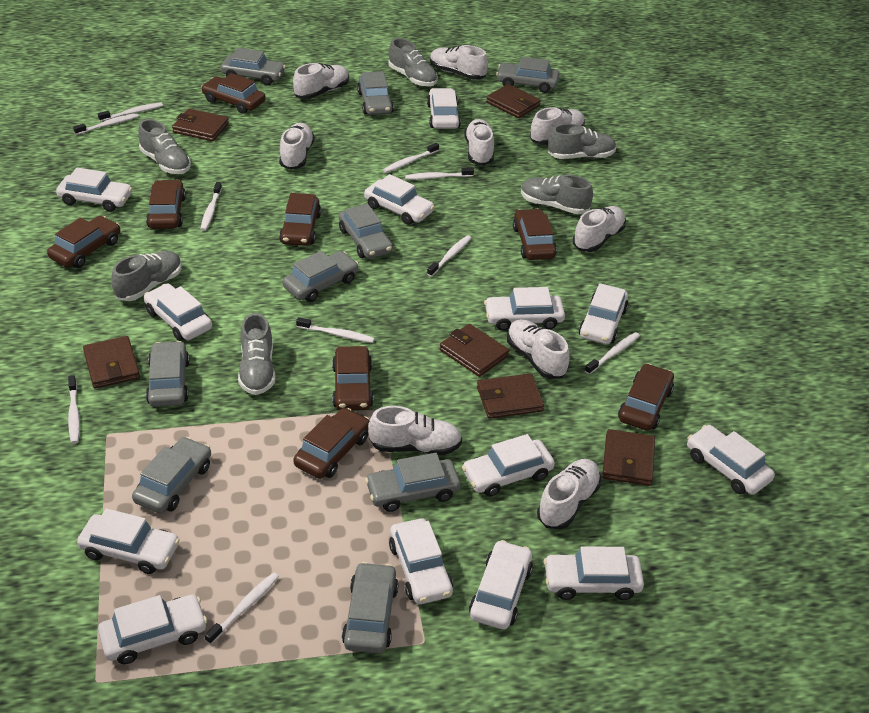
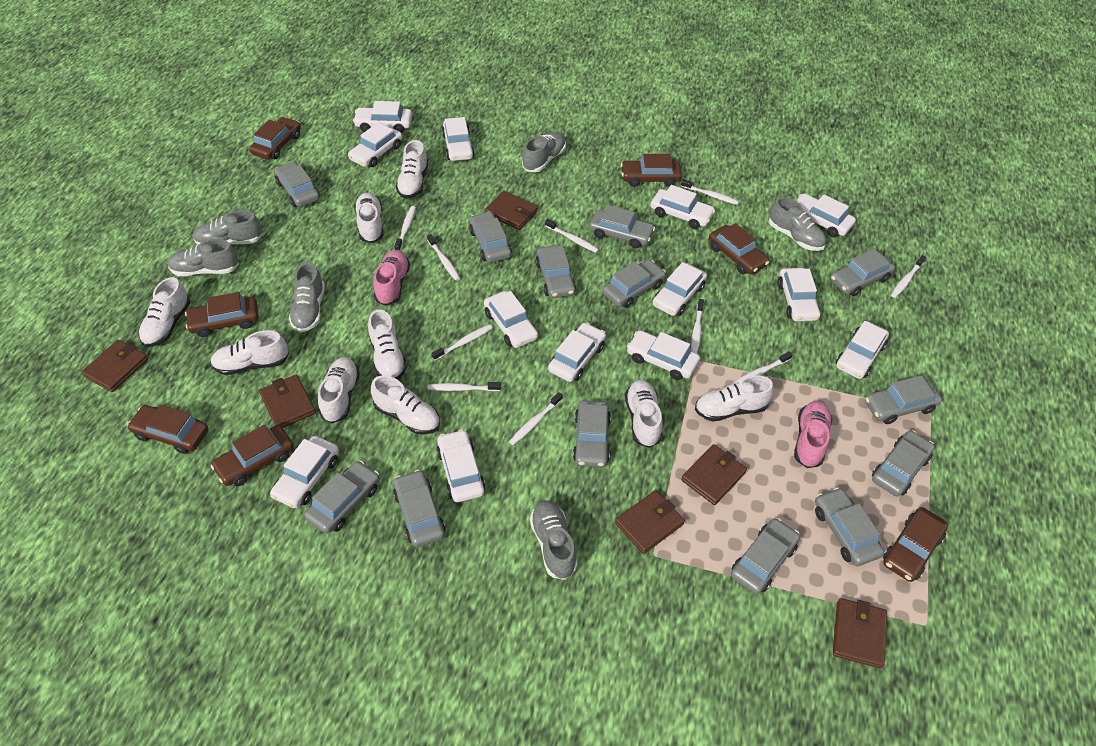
brown car: 8 -> 7
grey car: 9 -> 13
pink shoe: 0 -> 2

